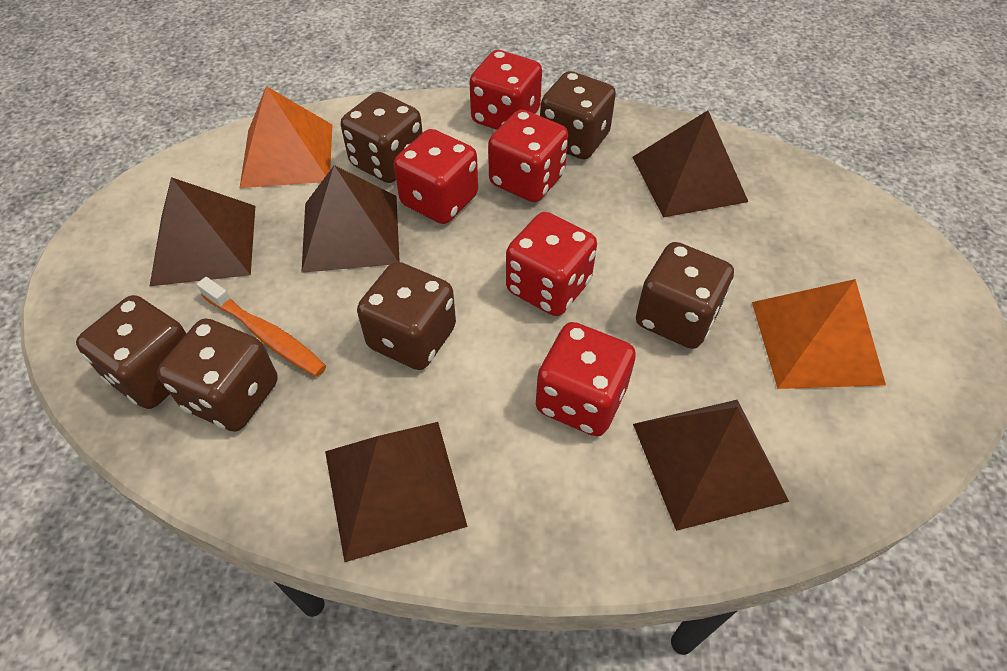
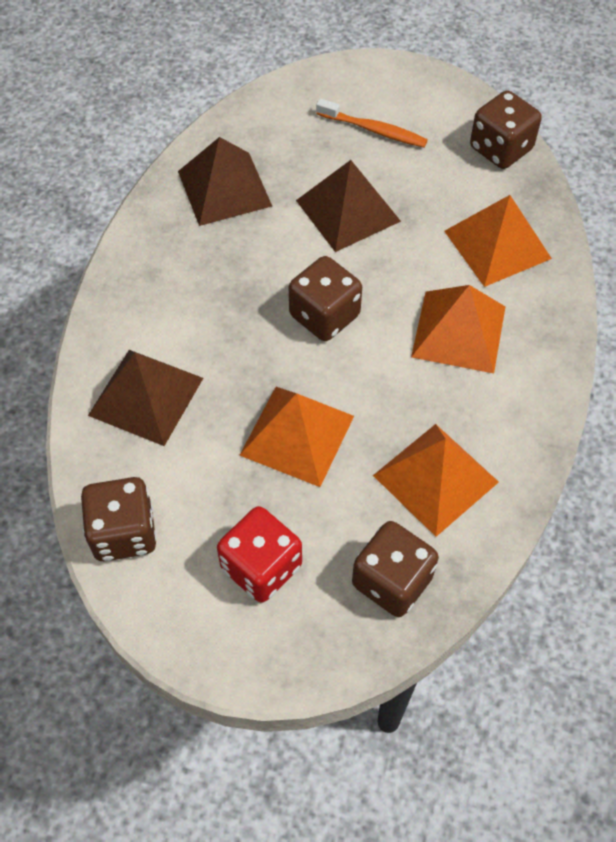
brown dice: 6 -> 4
brown pyramid: 5 -> 3
orange pyramid: 2 -> 4
red dice: 5 -> 1

